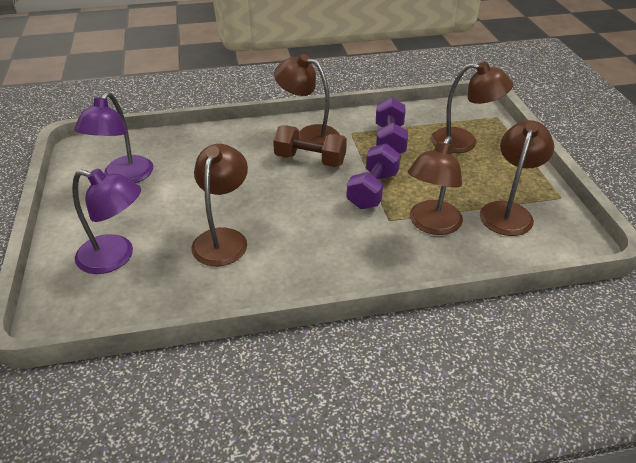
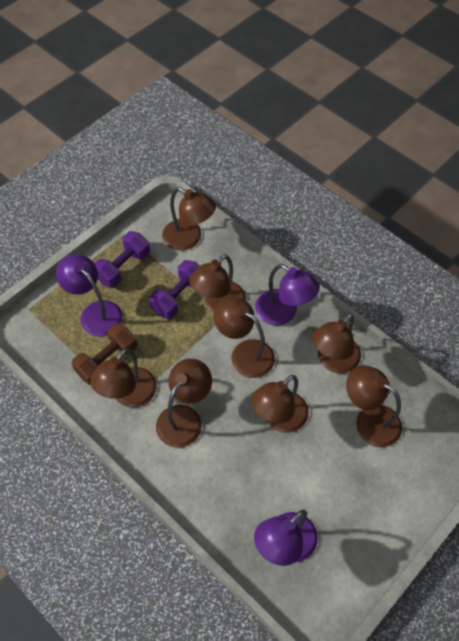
brown lamp: 5 -> 8
purple lamp: 2 -> 3

